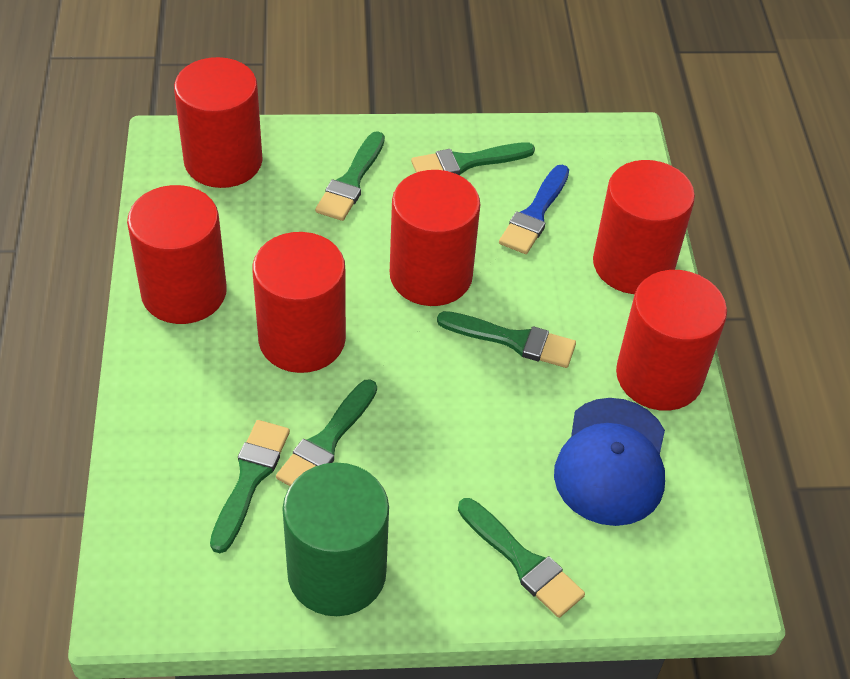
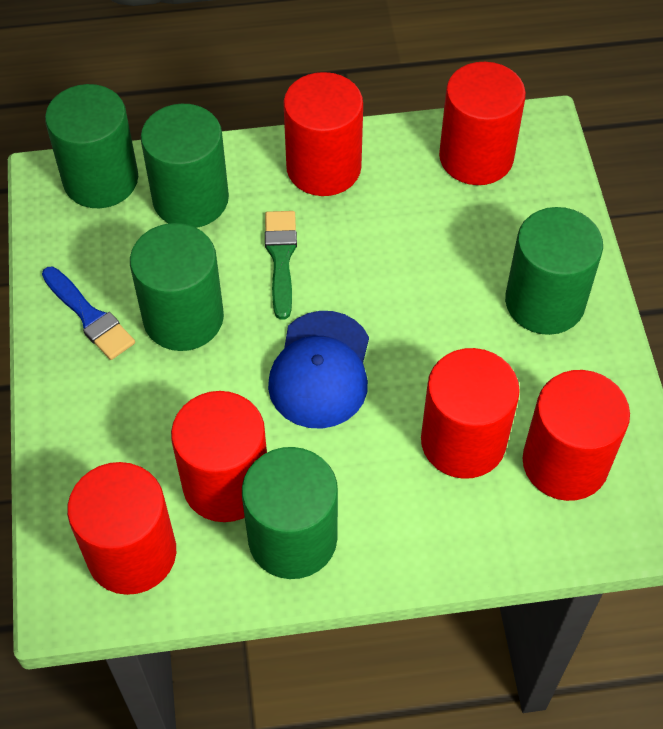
green brush: 6 -> 1
green cylinder: 1 -> 5

